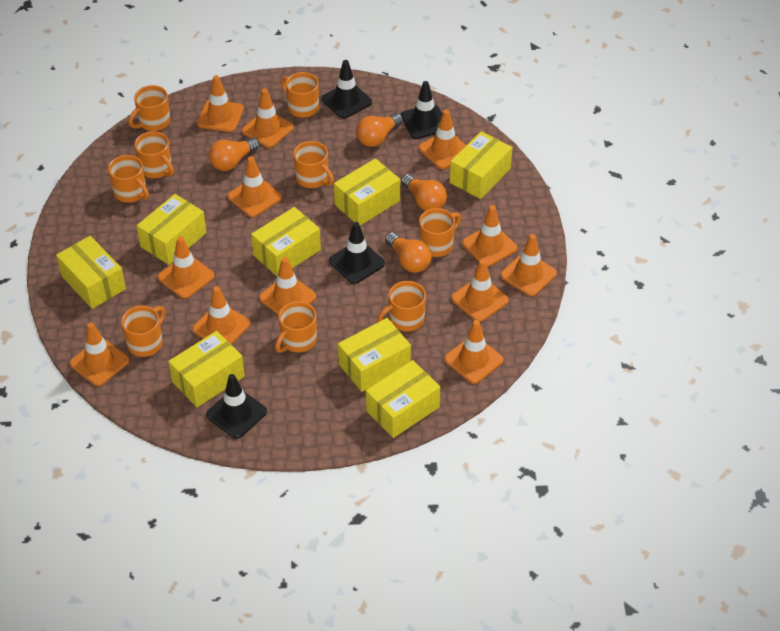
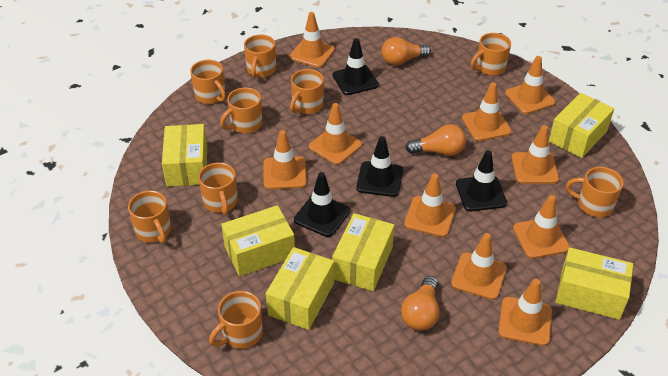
orange light bulb: 4 -> 3
orange traffic cone: 12 -> 10
yellow box: 8 -> 6

